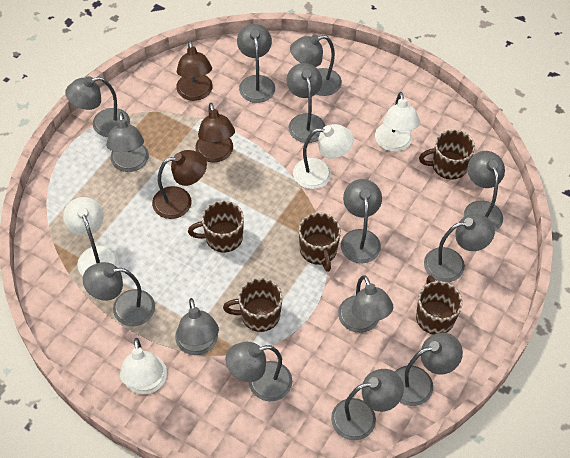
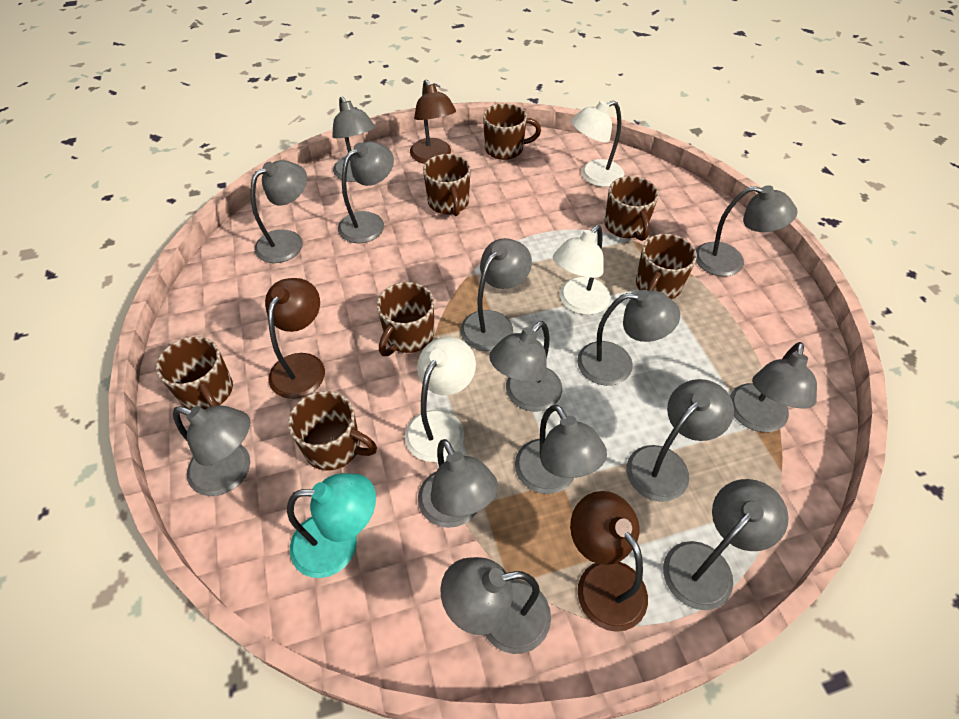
brown mug: 5 -> 7
turquoise lamp: 0 -> 1
white lamp: 4 -> 3

